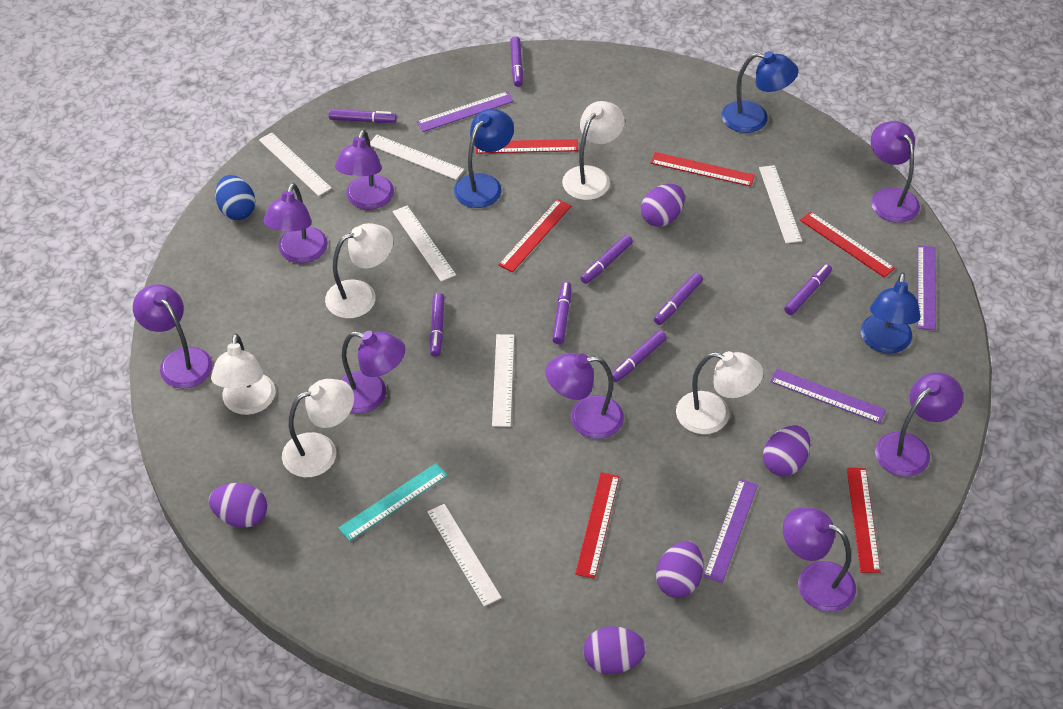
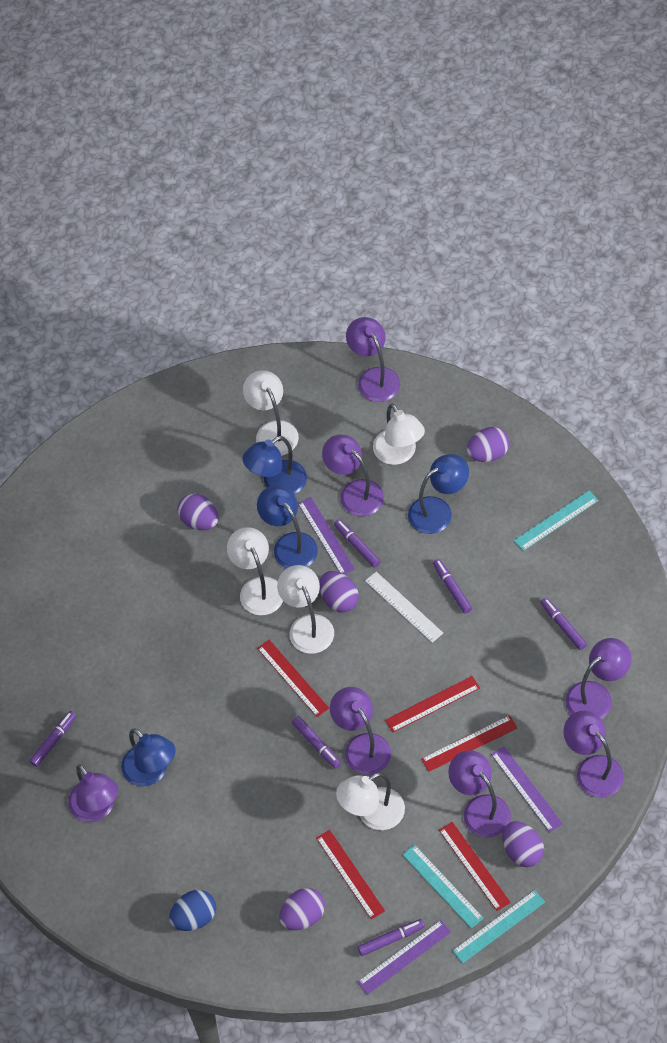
blue lamp: 3 -> 4
purple lamp: 8 -> 7
purple marker: 8 -> 6
purple ruler: 4 -> 3
red ruler: 6 -> 5
turquoise ruler: 1 -> 3
white ruler: 6 -> 1

